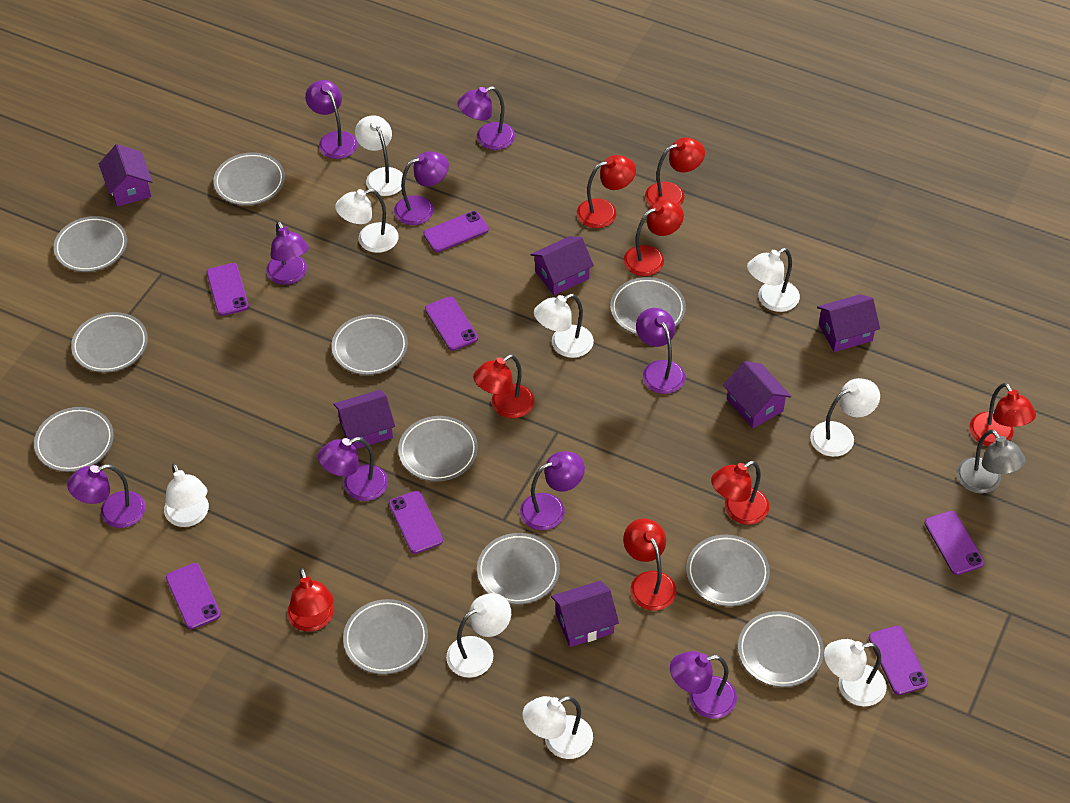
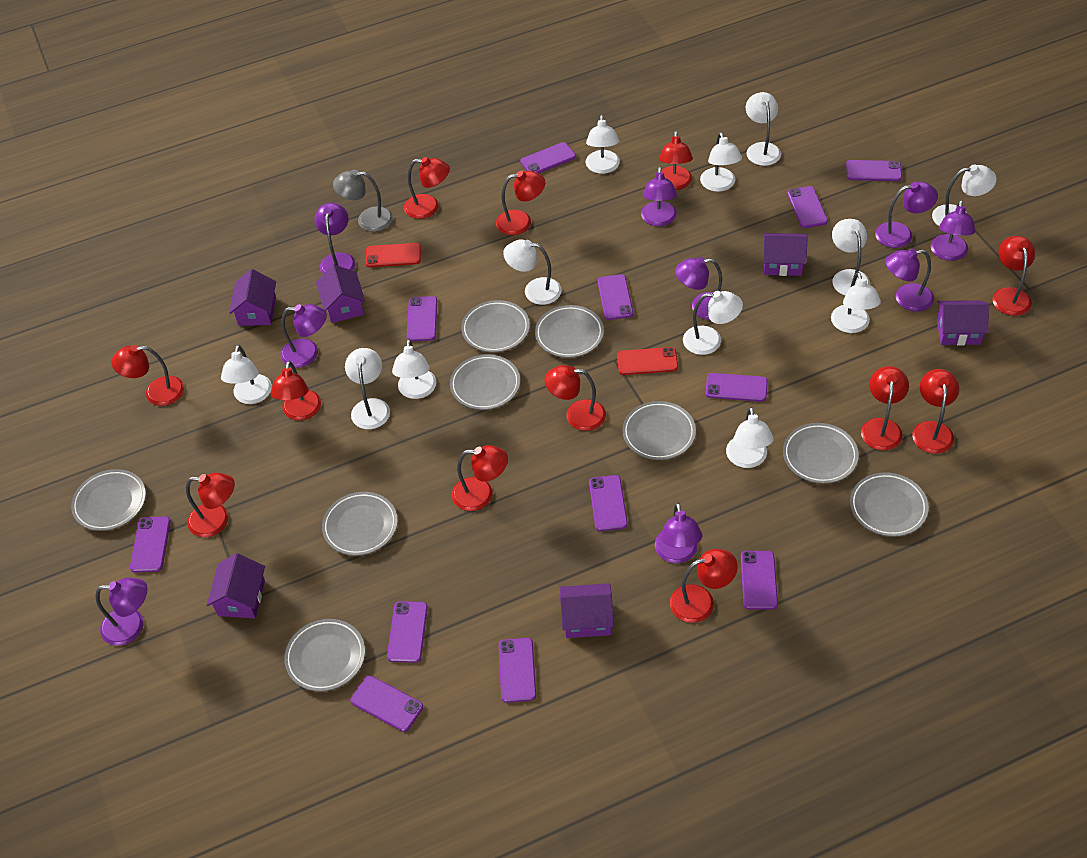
grey plate: 11 -> 9
purple phone: 7 -> 12
red lamp: 8 -> 12
red phone: 0 -> 2
white lamp: 9 -> 12

